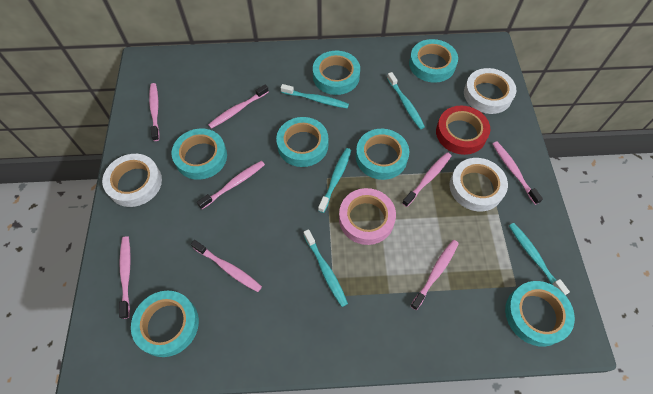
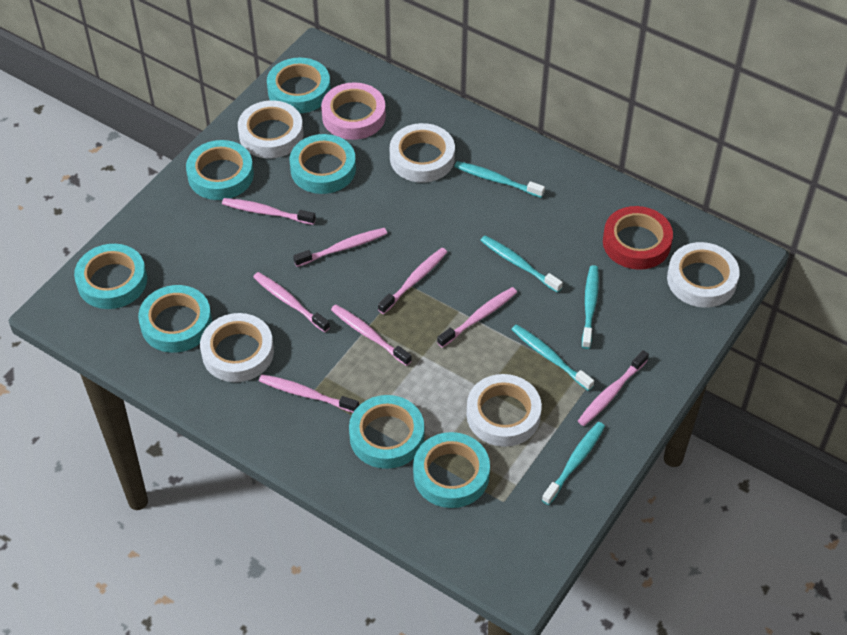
white tape: 3 -> 5

